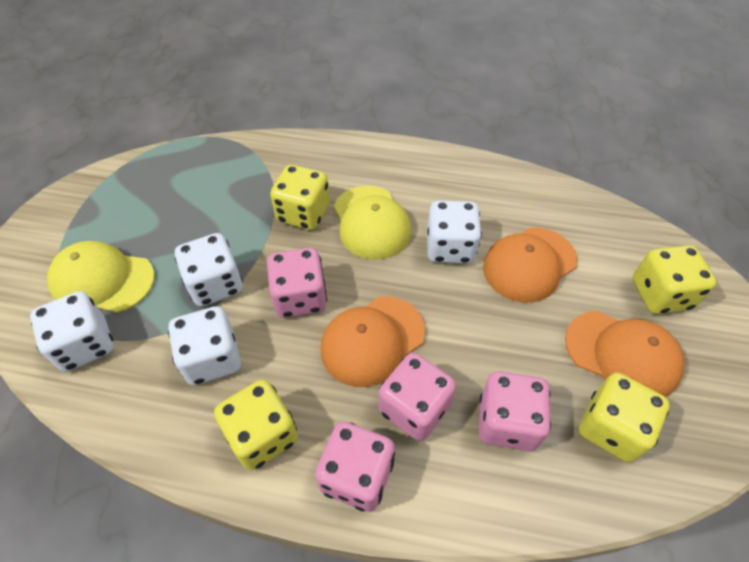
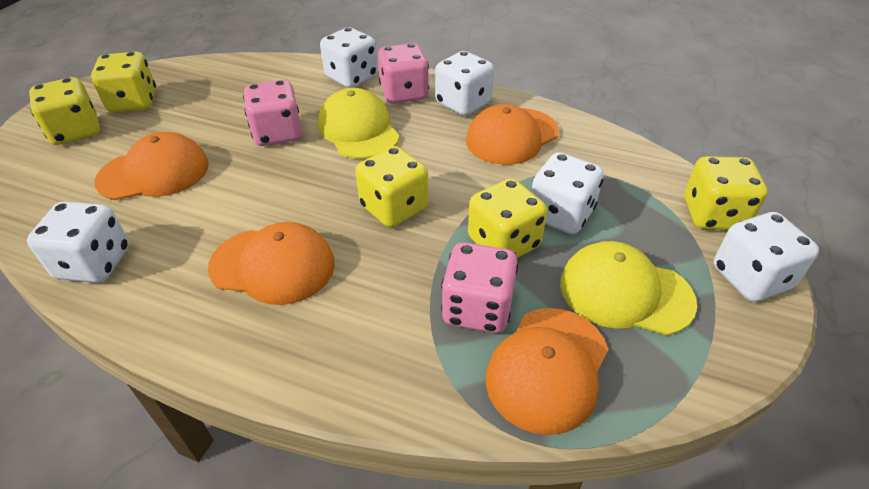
orange cap: 3 -> 4
pink dice: 4 -> 3
white dice: 4 -> 5
yellow dice: 4 -> 5

